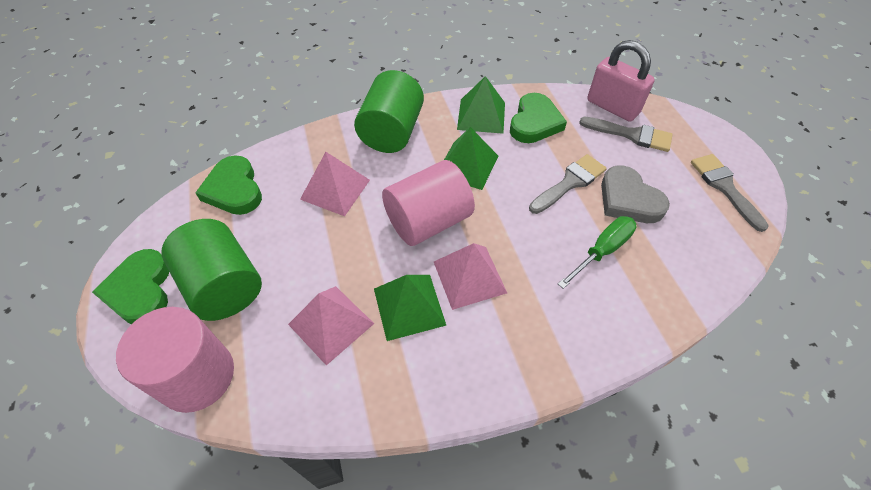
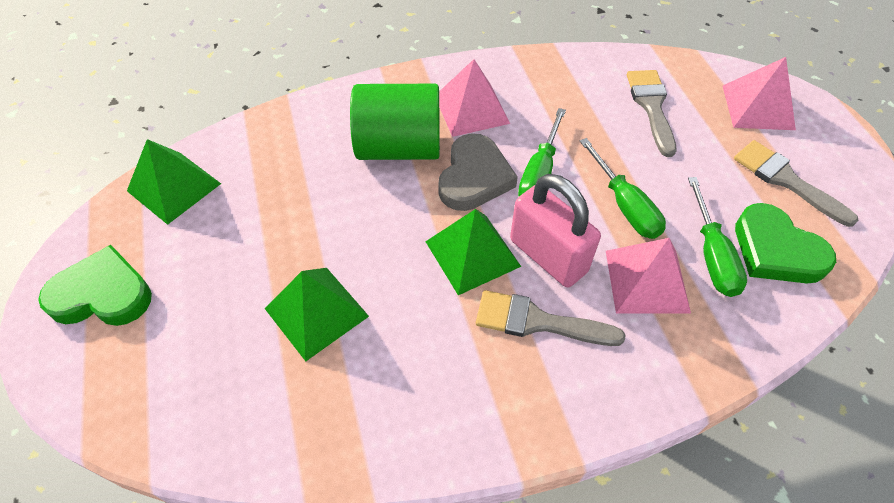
green cylinder: 2 -> 1
green heart: 3 -> 2
green screwdriver: 1 -> 3
pink cylinder: 2 -> 0

